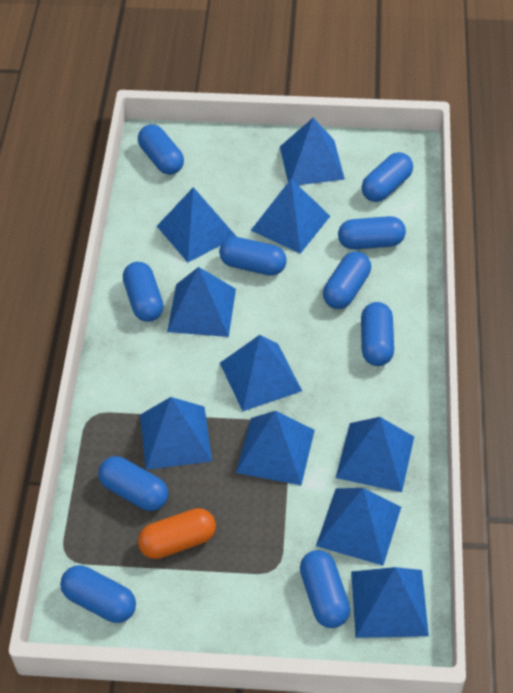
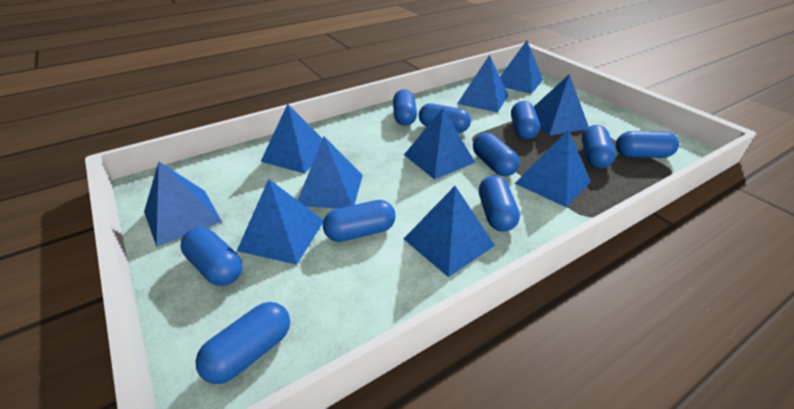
orange capsule: 1 -> 0

